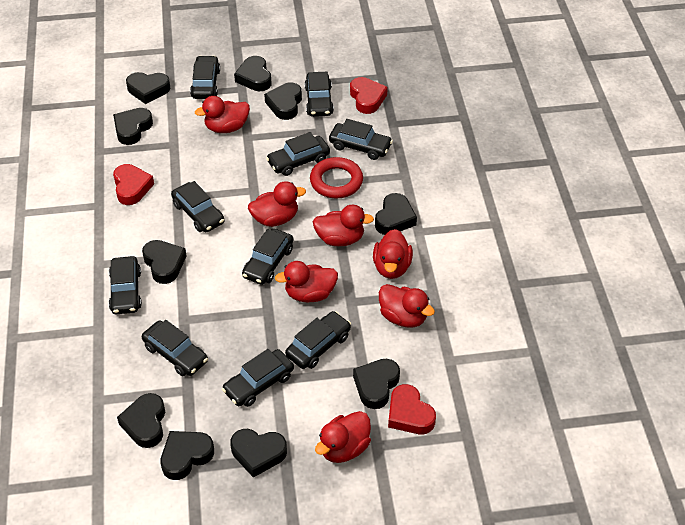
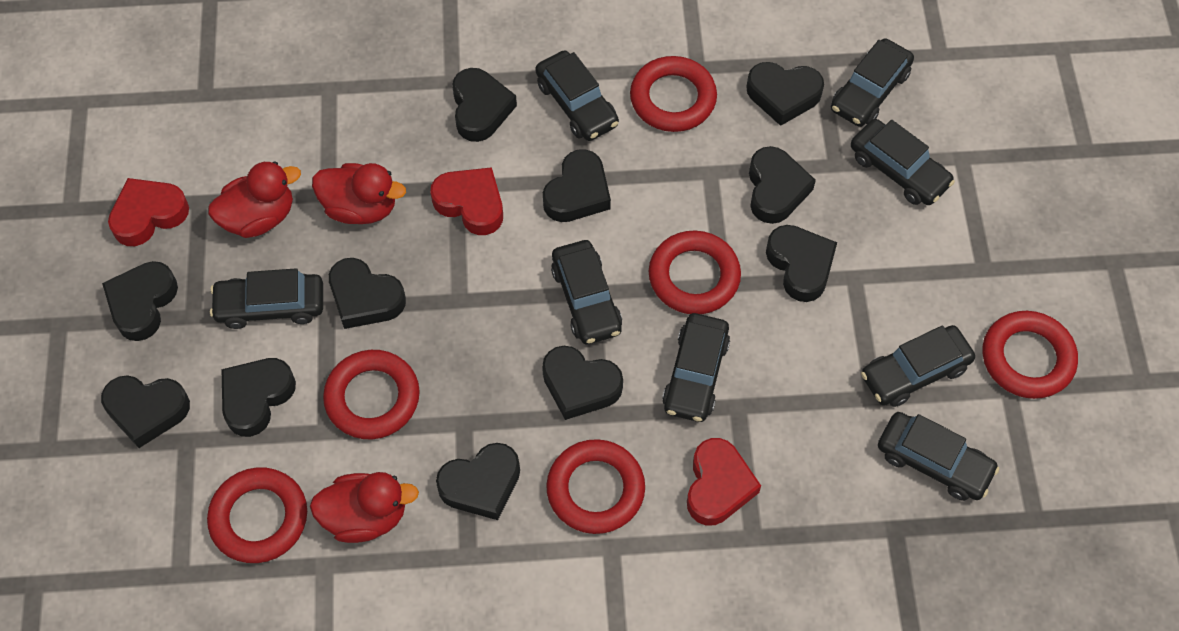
black car: 10 -> 8
black heart: 10 -> 11
red duck: 7 -> 3
red ring: 1 -> 6

